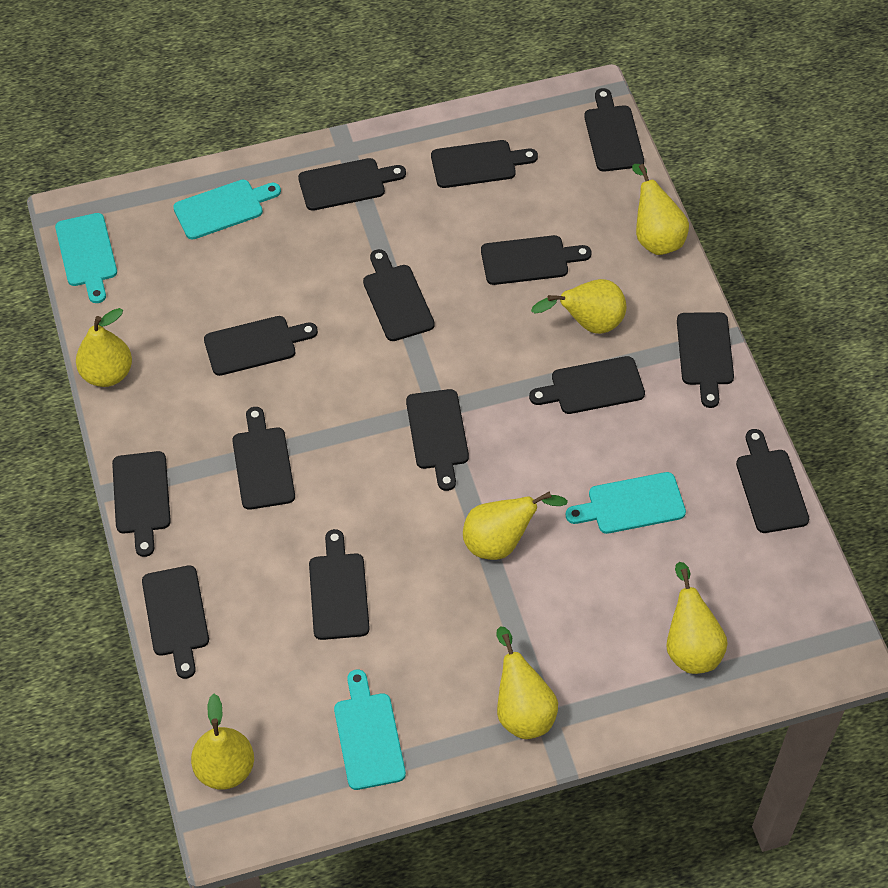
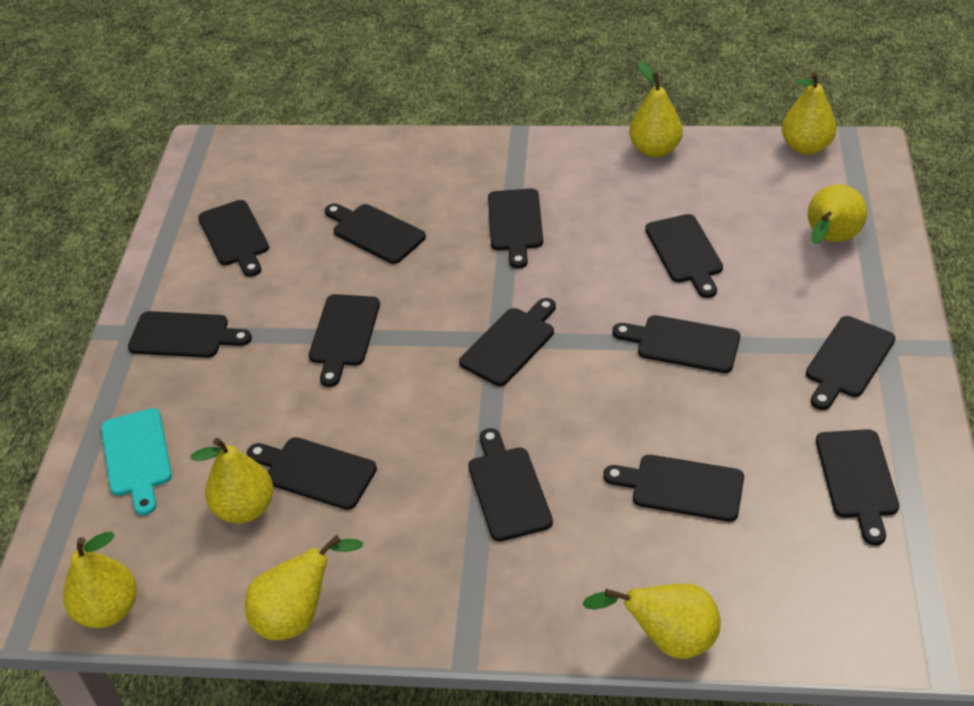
black cutting board: 14 -> 13
turquoise cutting board: 4 -> 1

